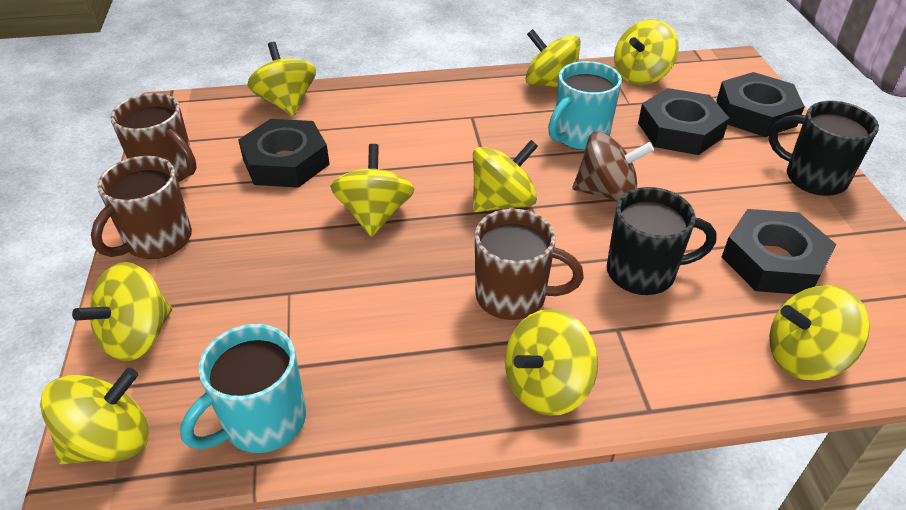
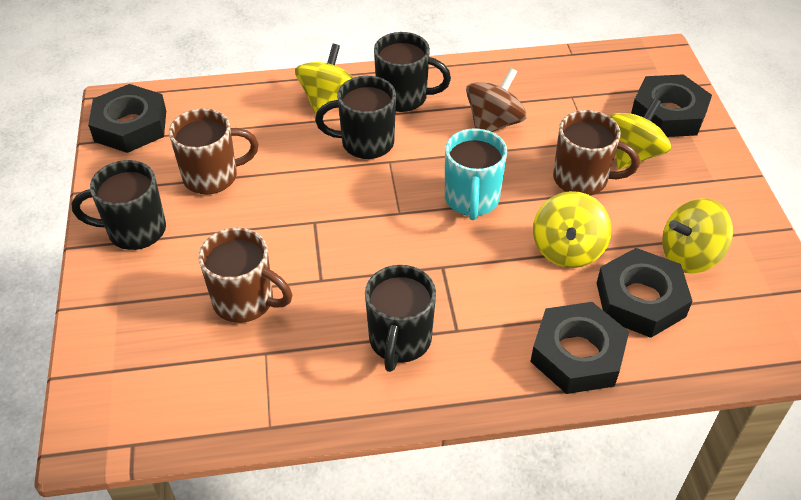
black mug: 2 -> 4
turquoise mug: 2 -> 1
yellow spinning top: 9 -> 4

